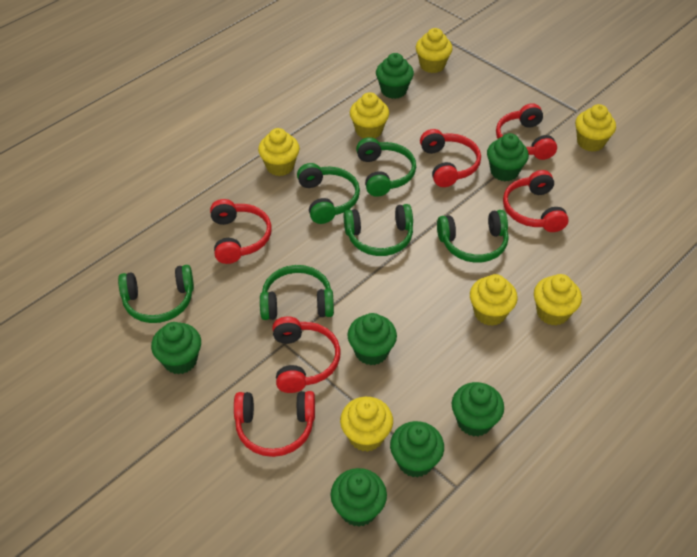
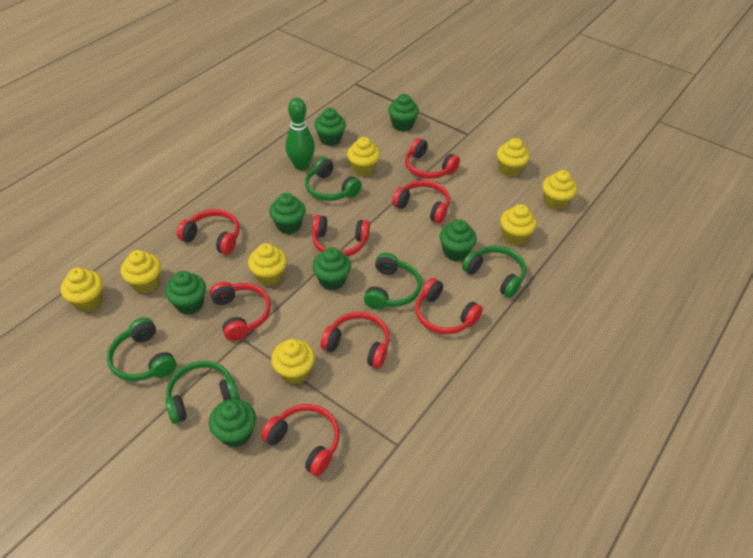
green bowling pin: 0 -> 1
green headphones: 6 -> 5
red headphones: 6 -> 8
yellow cupcake: 7 -> 8

